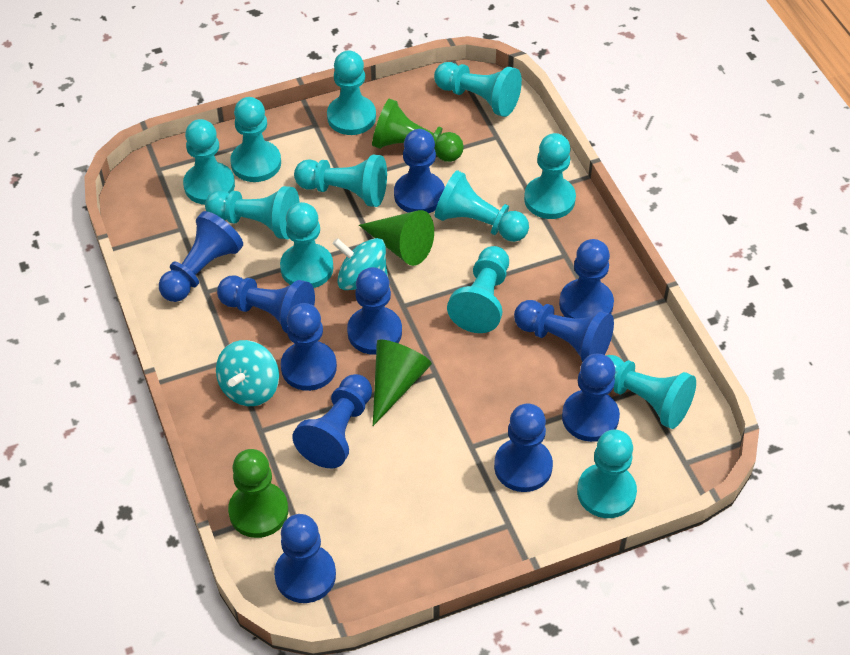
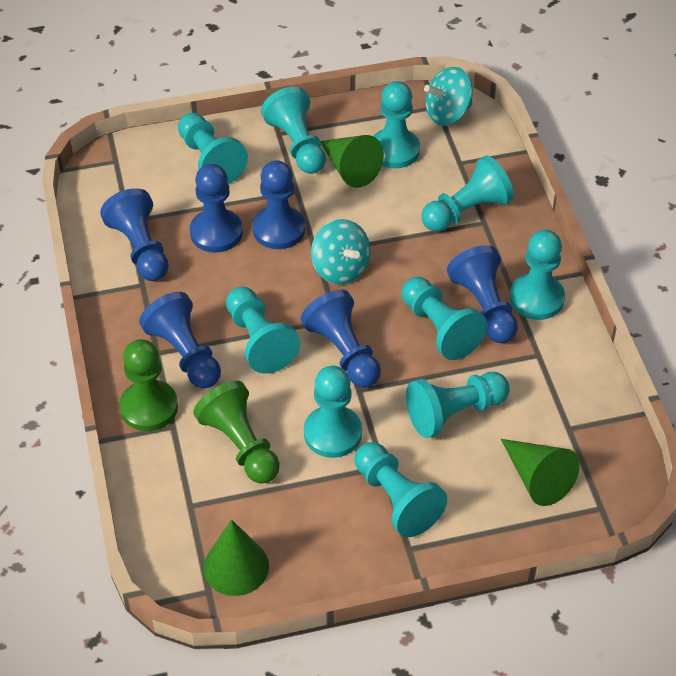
blue pawn: 11 -> 6
green cone: 2 -> 3
turquoise pawn: 12 -> 10

